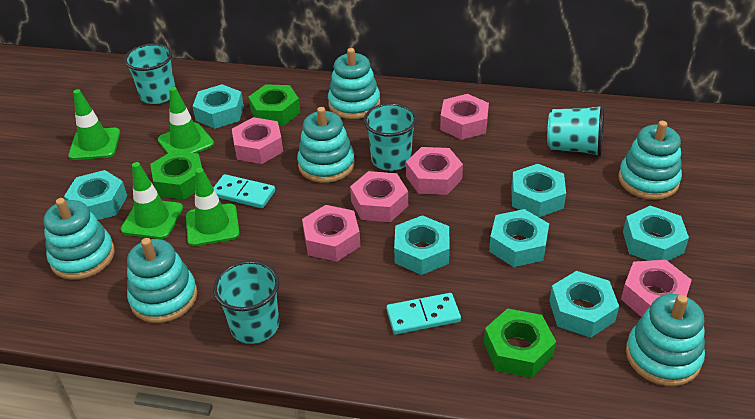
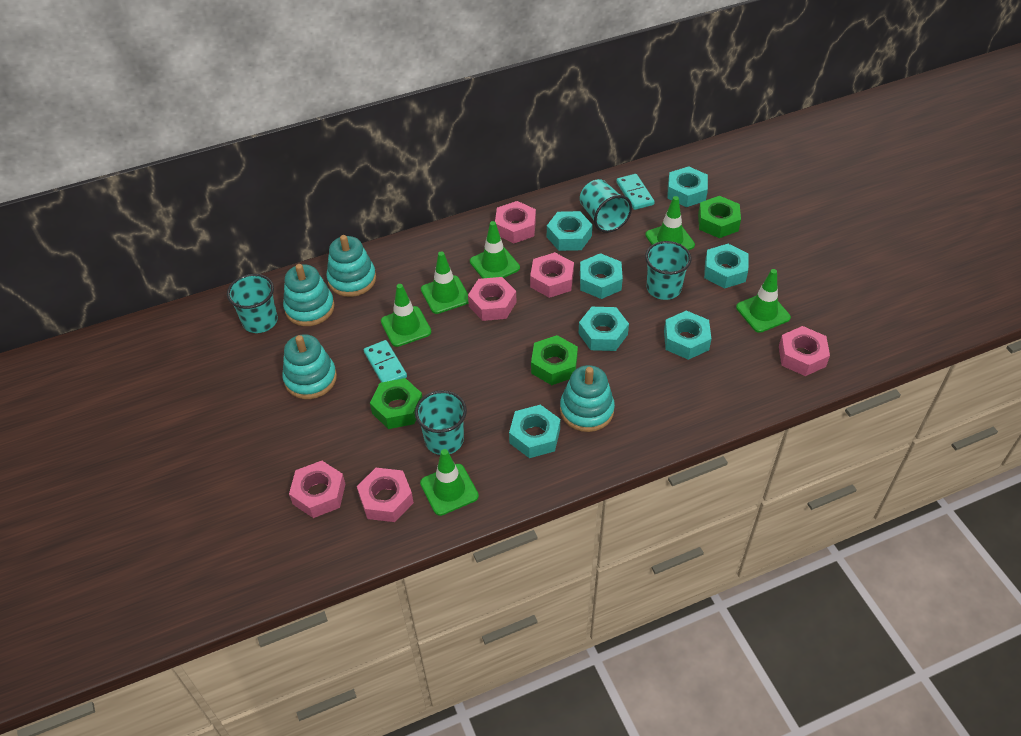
green traffic cone: 4 -> 6
turquoise stacking toy: 6 -> 4

